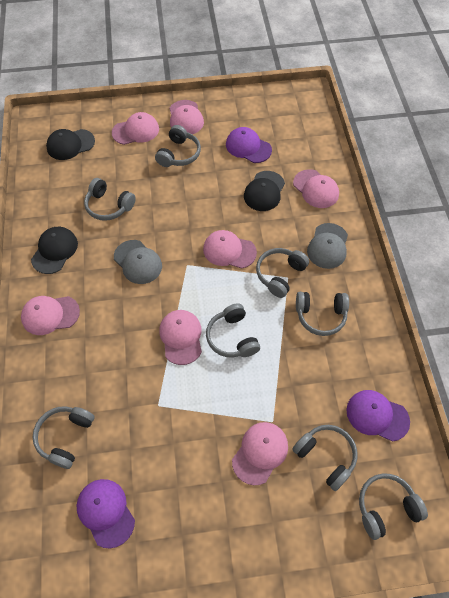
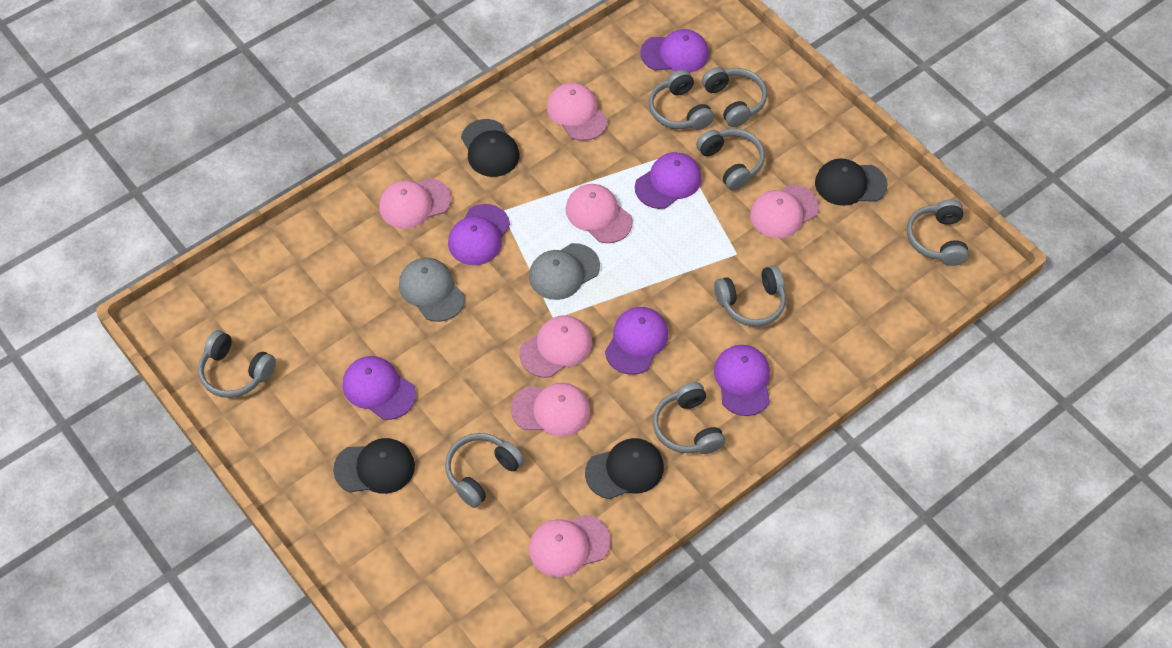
black cap: 3 -> 4
purple cap: 3 -> 6

